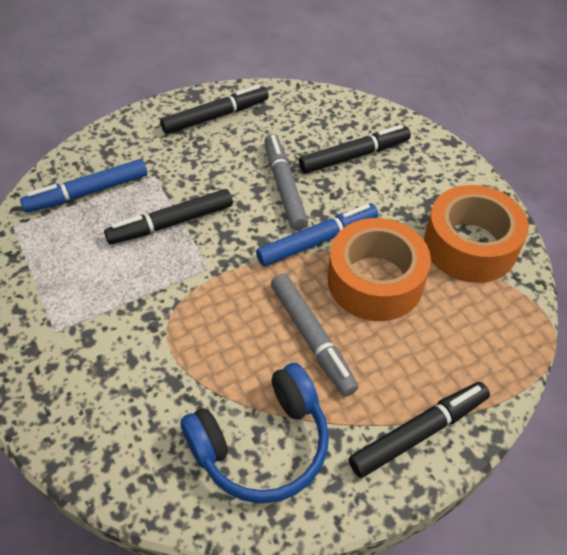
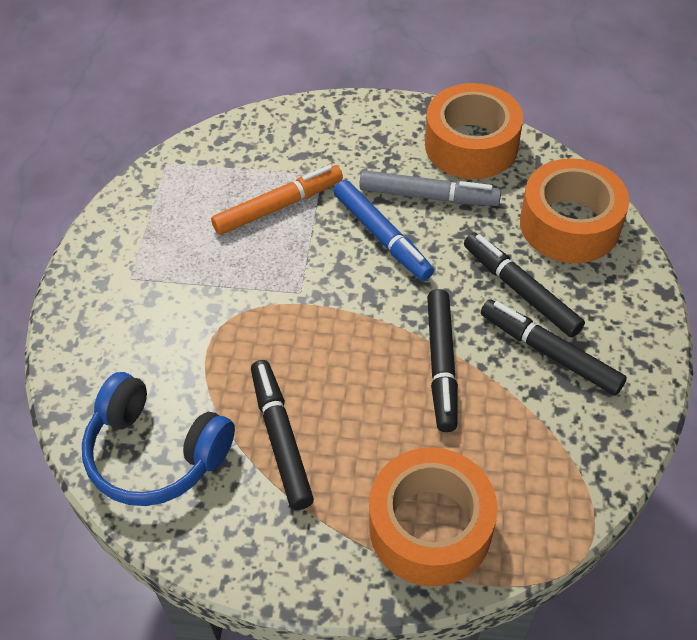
blue marker: 2 -> 1
grey marker: 2 -> 1
orange marker: 0 -> 1
orange tape: 2 -> 3

